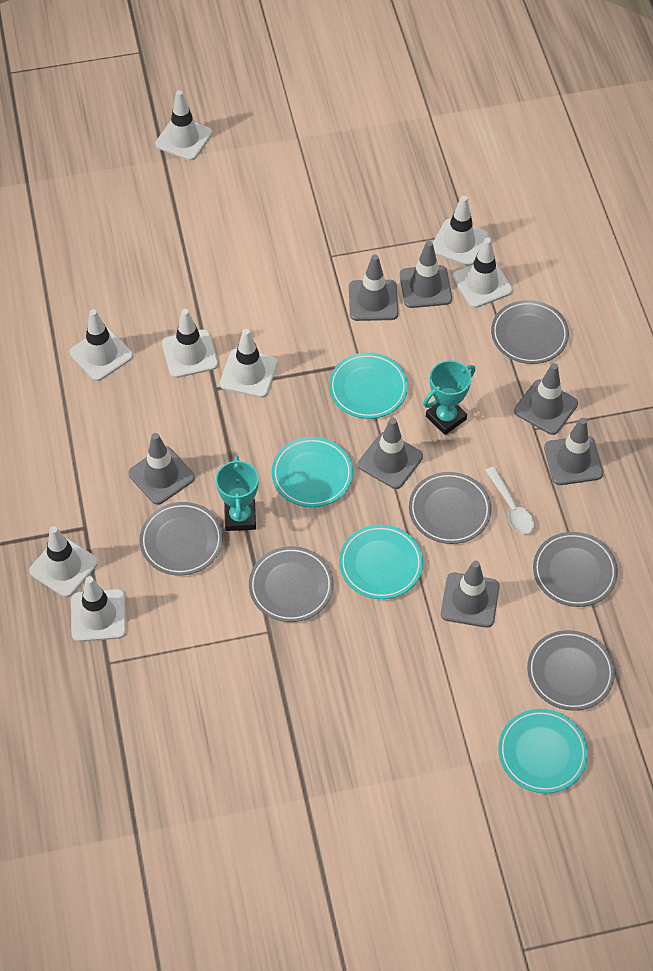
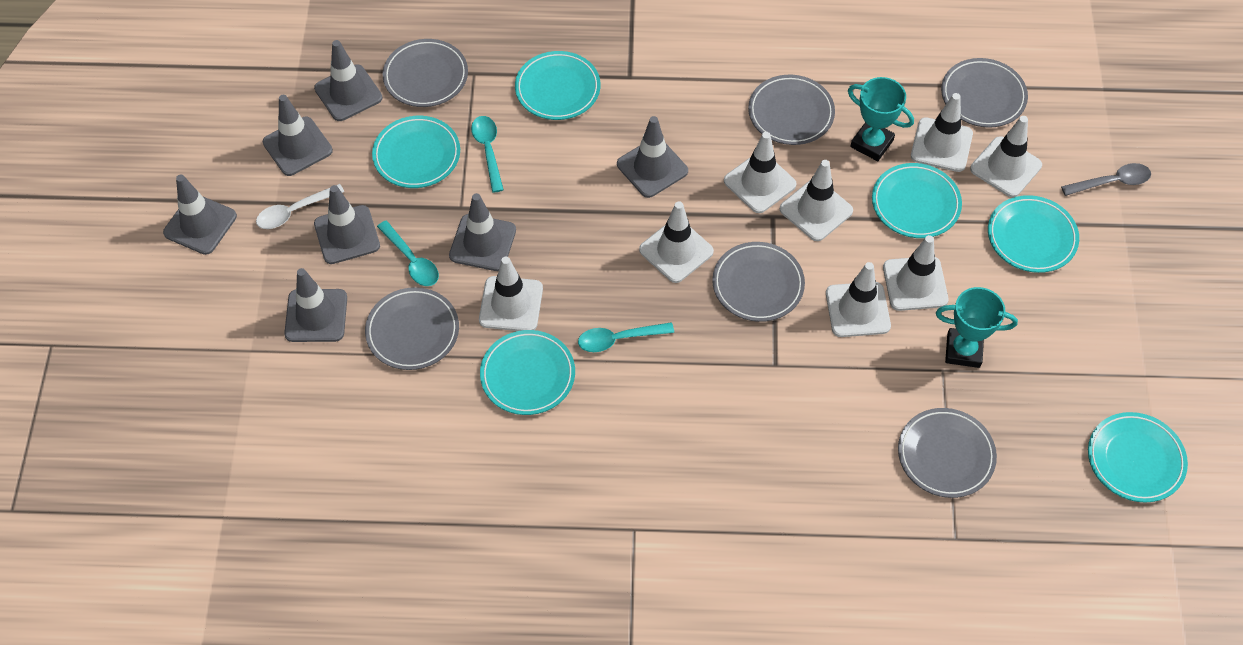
grey spoon: 0 -> 1
turquoise plate: 4 -> 6
turquoise spoon: 0 -> 3

